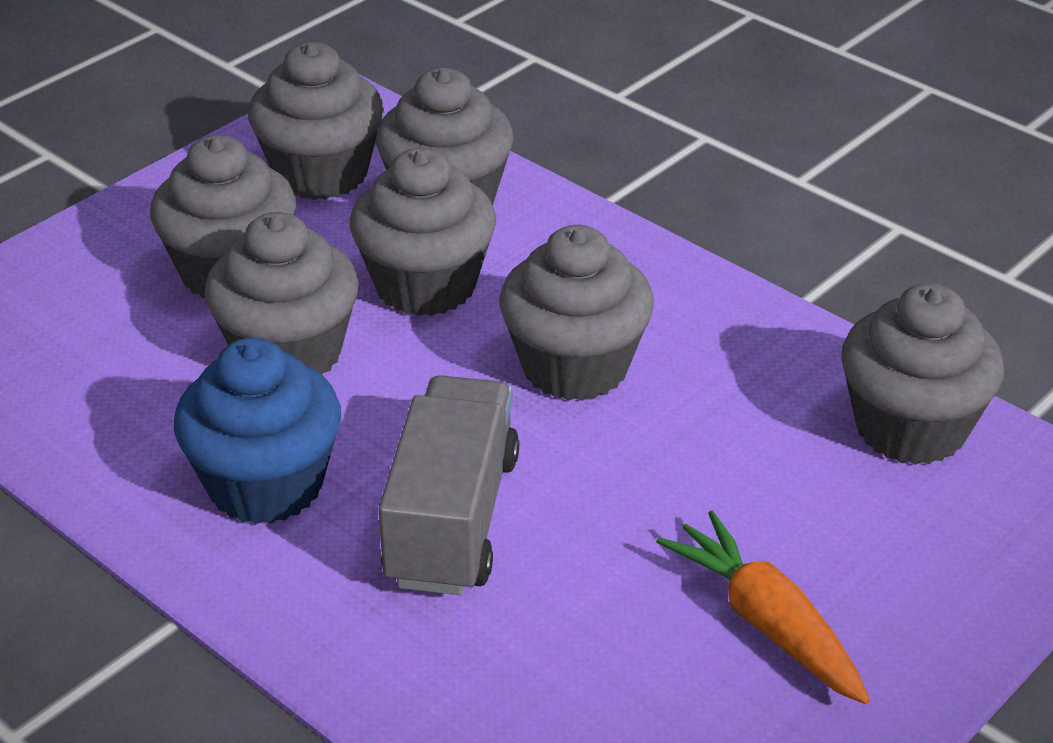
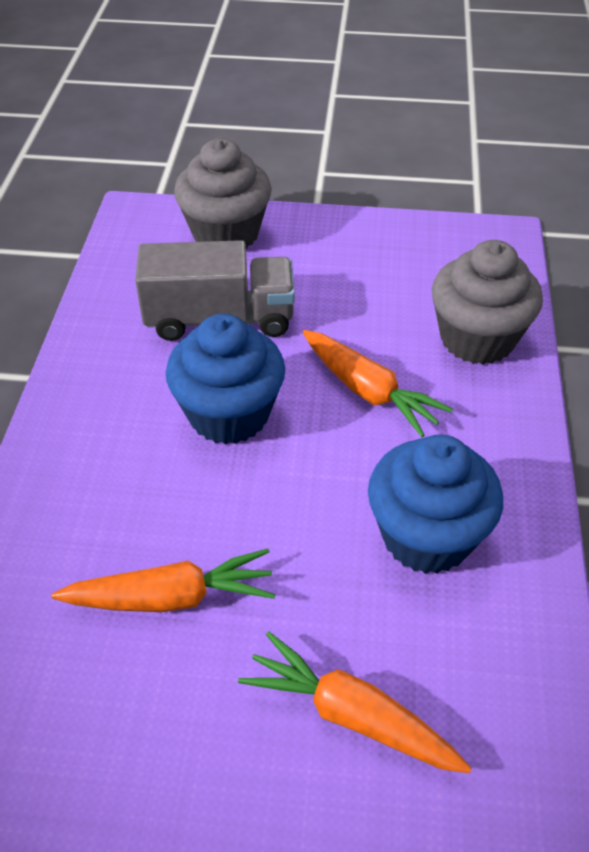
blue cupcake: 1 -> 2
grey cupcake: 7 -> 2
orange carrot: 1 -> 3

